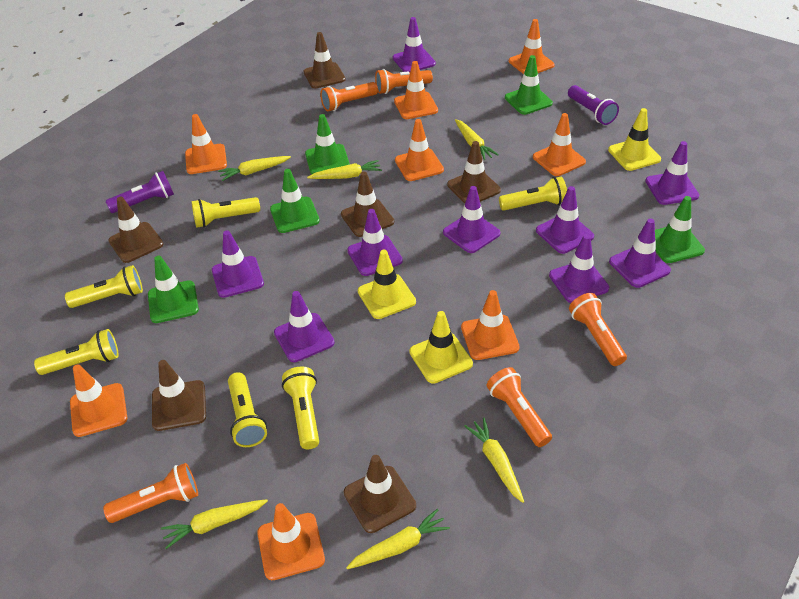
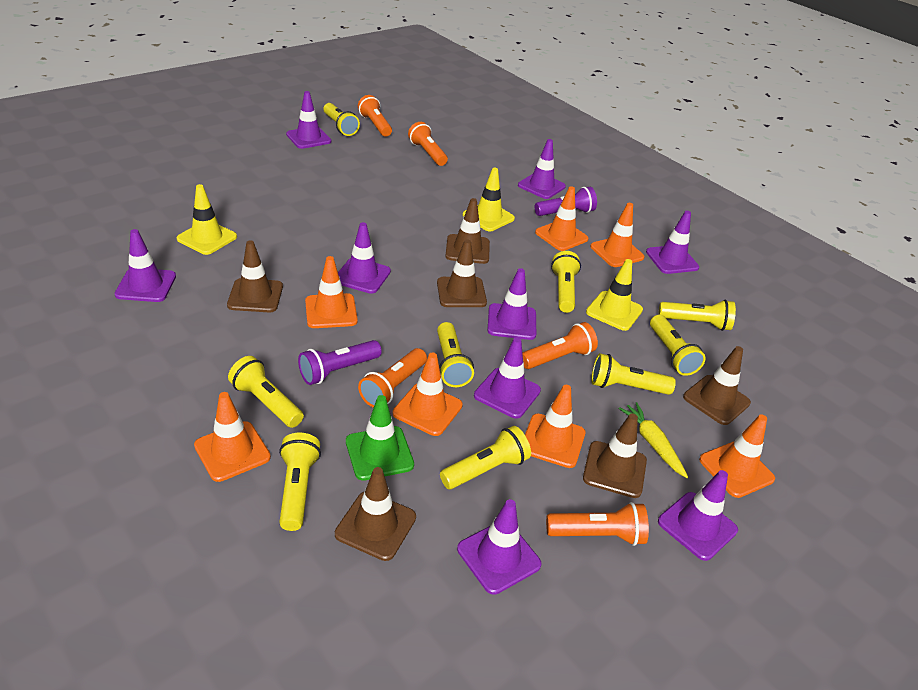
green traffic cone: 5 -> 1
orange traffic cone: 8 -> 7
yellow carrot: 6 -> 1
yellow flashlight: 6 -> 9

